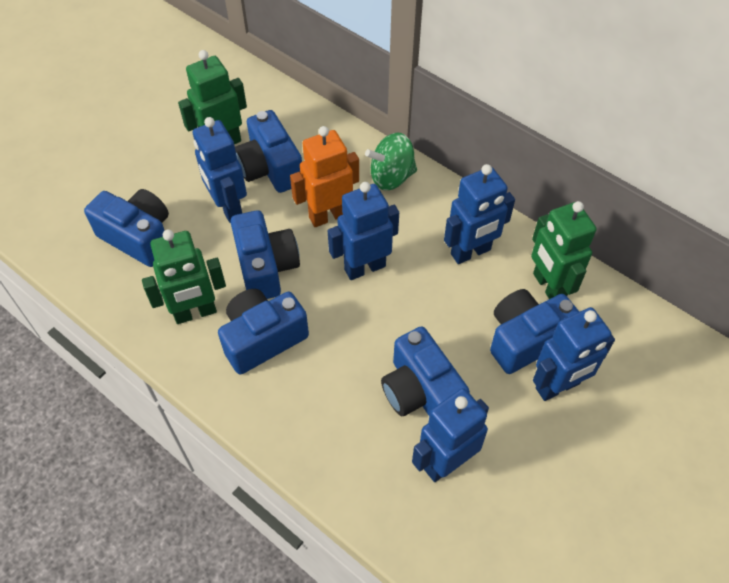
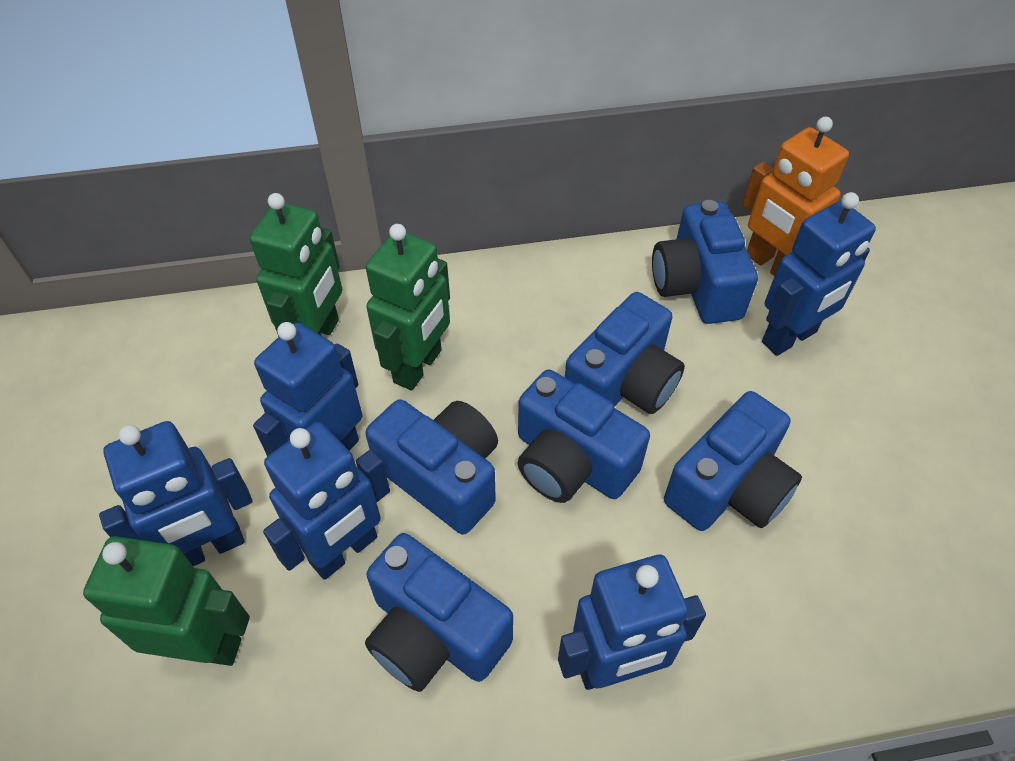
green spinning top: 1 -> 0

